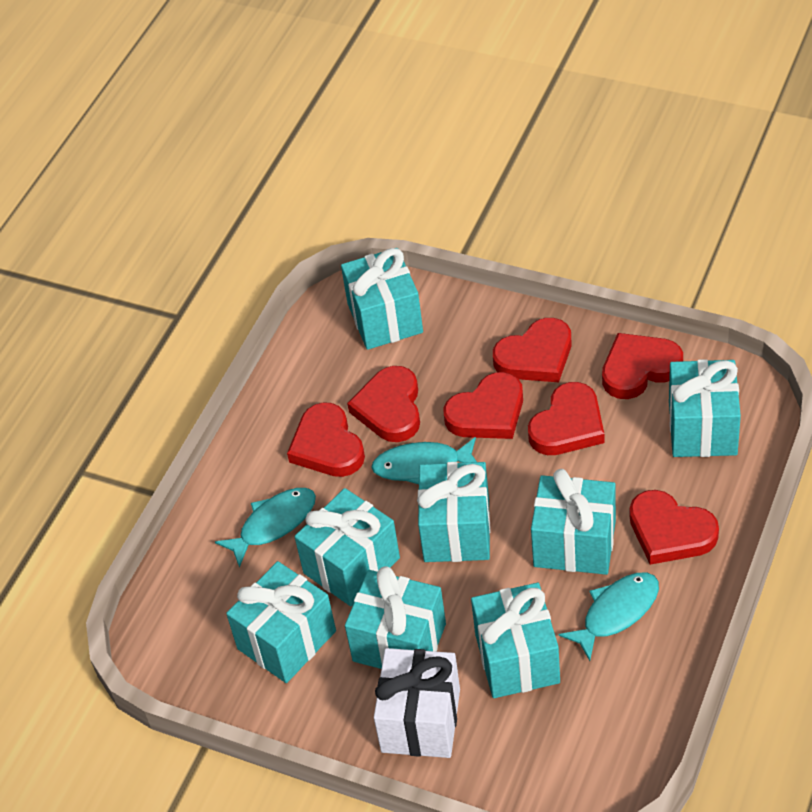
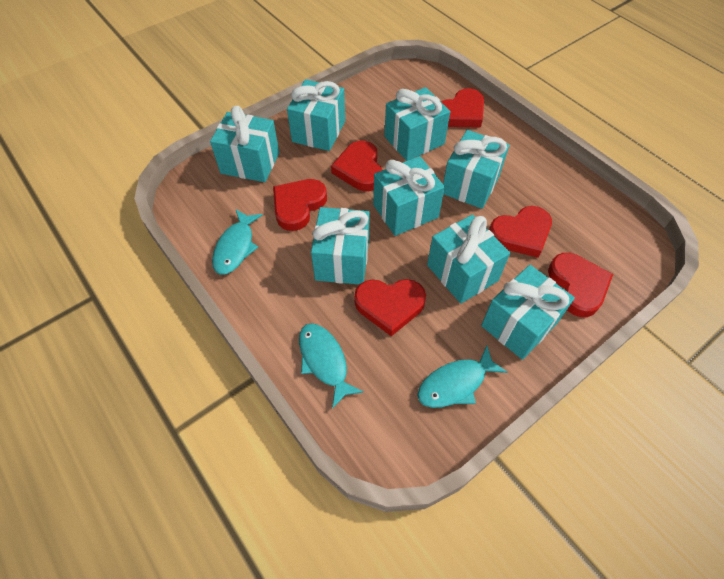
red heart: 7 -> 6
white gift: 1 -> 0

